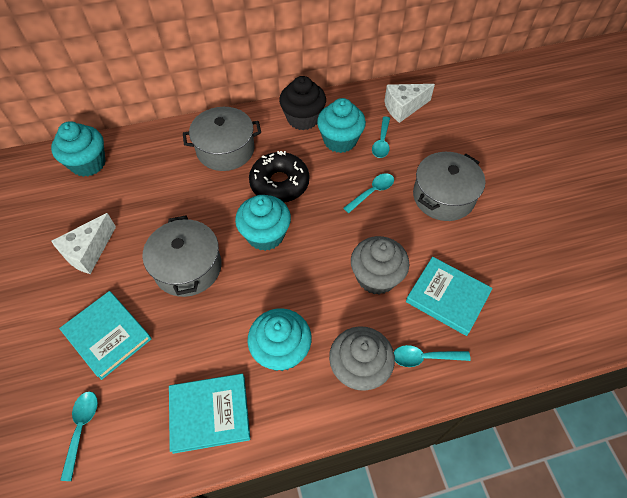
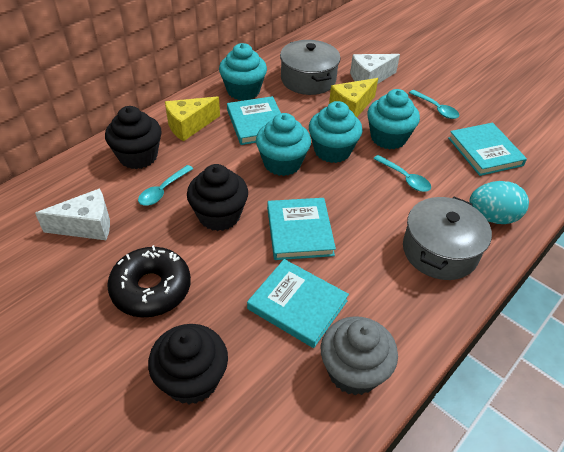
black cupcake: 1 -> 3
grey cupcake: 2 -> 1
grey pot: 3 -> 2
turquoise book: 3 -> 4
turquoise egg: 0 -> 1
turquoise spoon: 4 -> 3
yellow cheese: 0 -> 2

